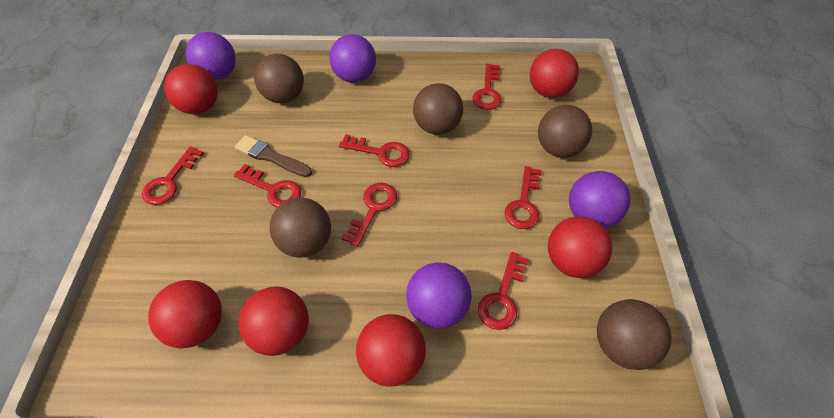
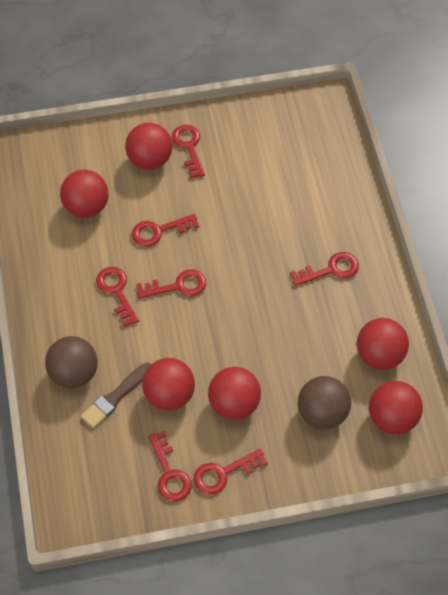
brown ball: 5 -> 2
purple ball: 4 -> 0

